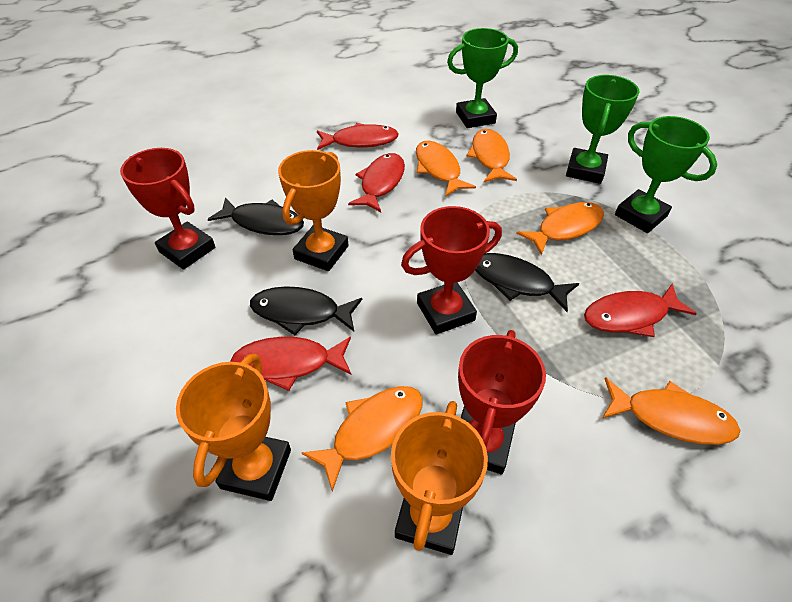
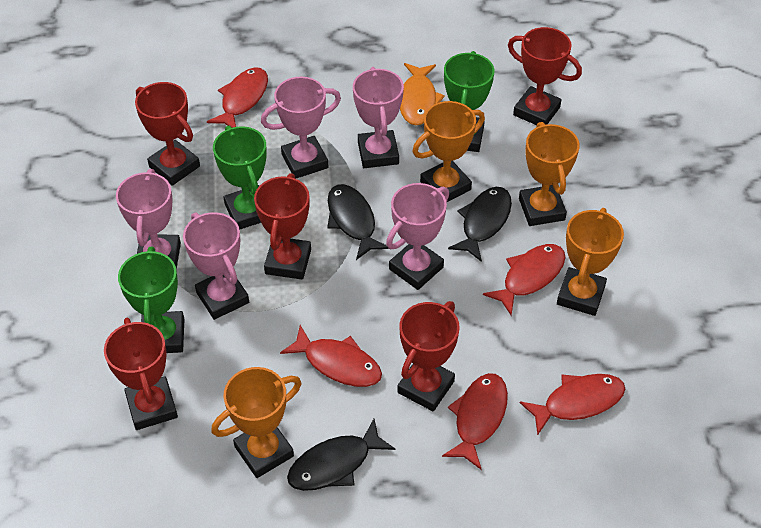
orange fish: 5 -> 1
orange trophy: 3 -> 4
pink trophy: 0 -> 5
red fish: 4 -> 5
red trophy: 3 -> 5

